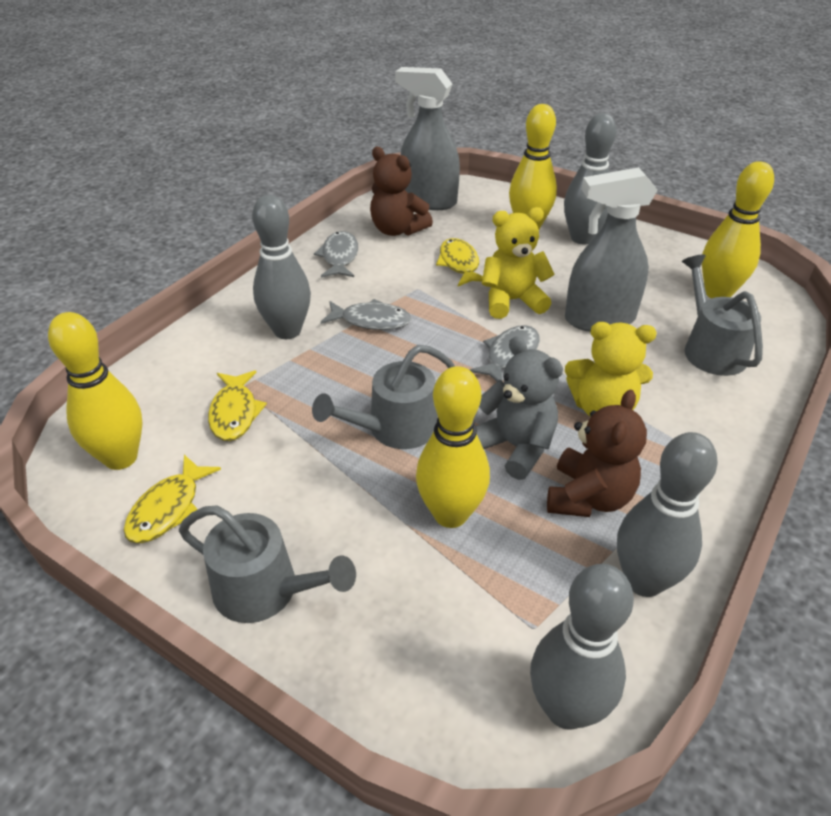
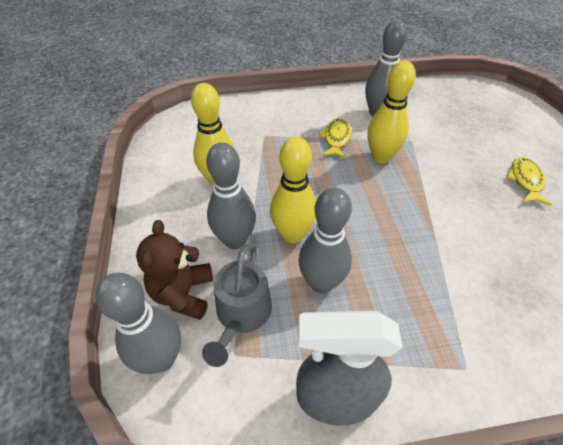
brown teddy bear: 2 -> 1
grey fish: 3 -> 0
grey spray bottle: 2 -> 1
grey teddy bear: 1 -> 0
grey watering can: 3 -> 1
yellow bowling pin: 4 -> 3
yellow fish: 3 -> 2
yellow teddy bear: 2 -> 0

